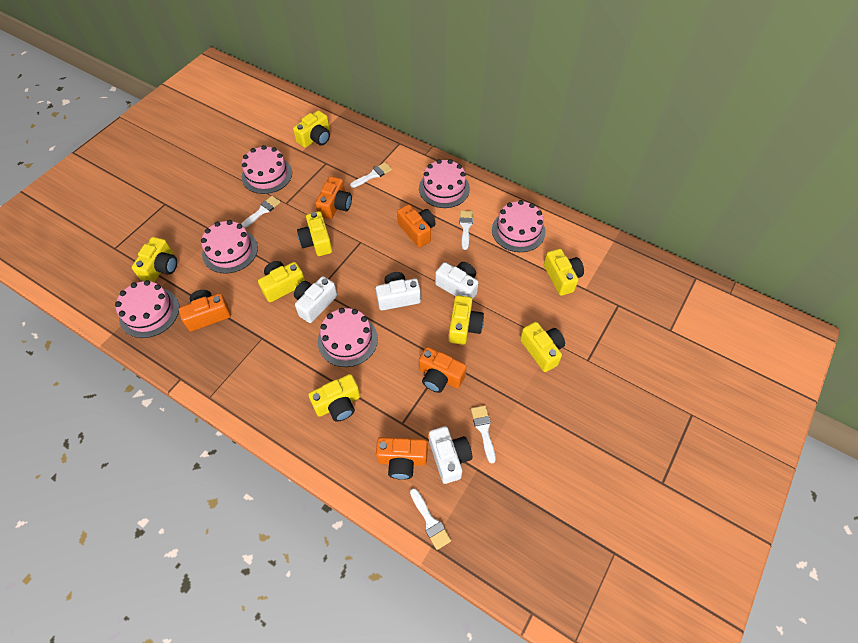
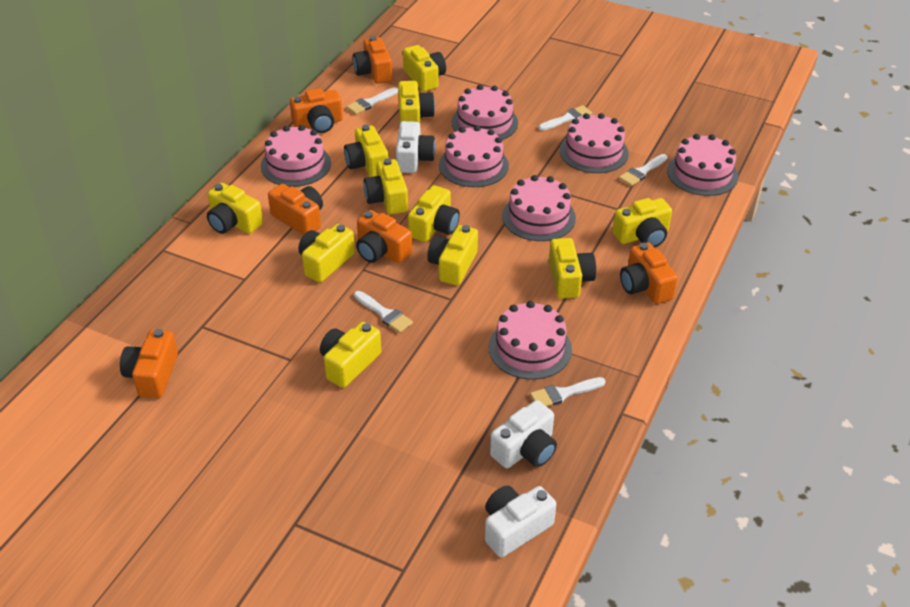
orange camera: 5 -> 6
pink cake: 6 -> 7
white camera: 4 -> 3
yellow camera: 8 -> 11

